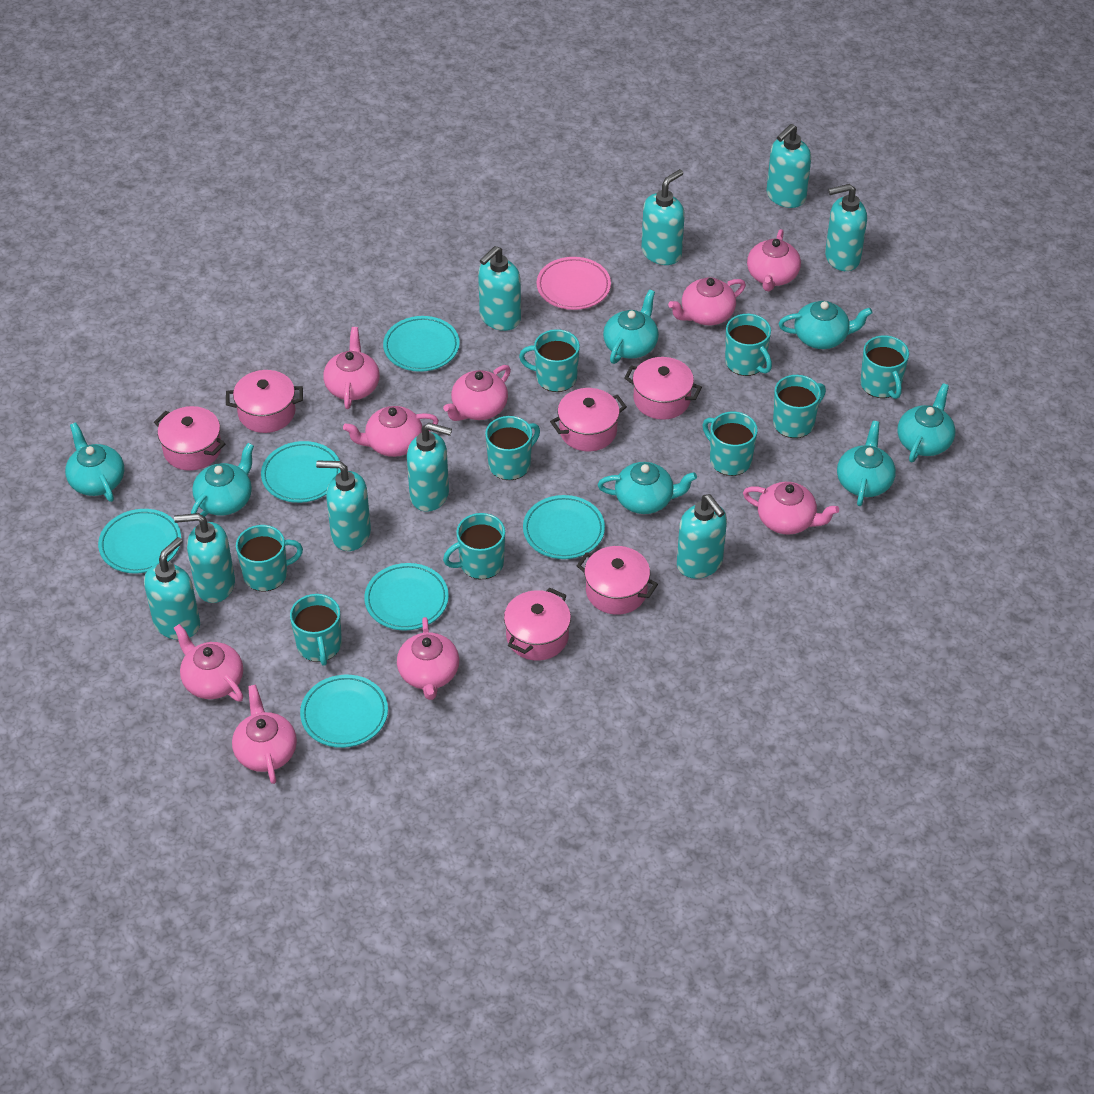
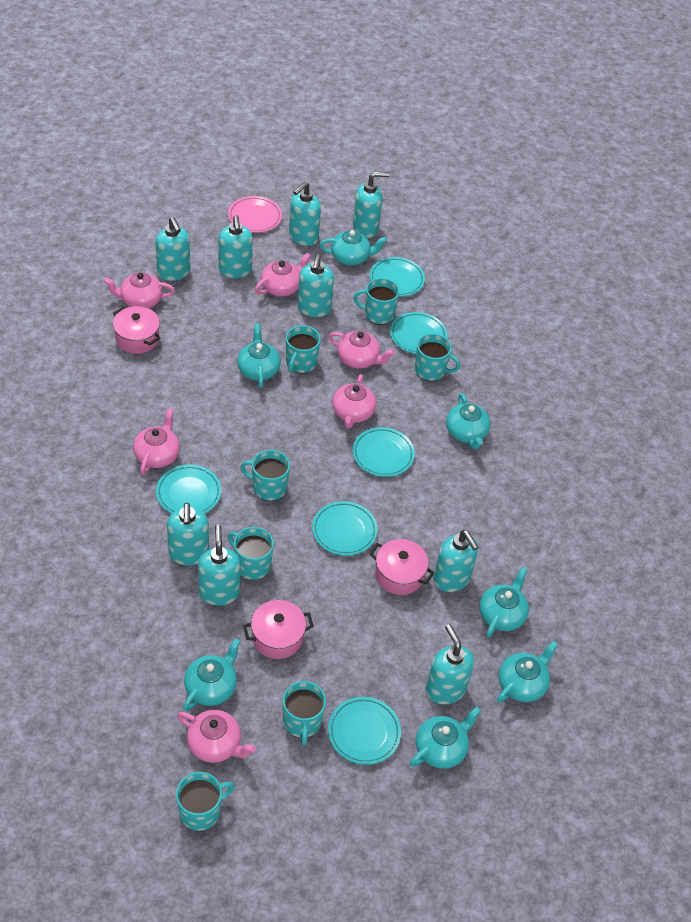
pink pot: 6 -> 3
pink teapot: 9 -> 6
turquoise mug: 9 -> 7

